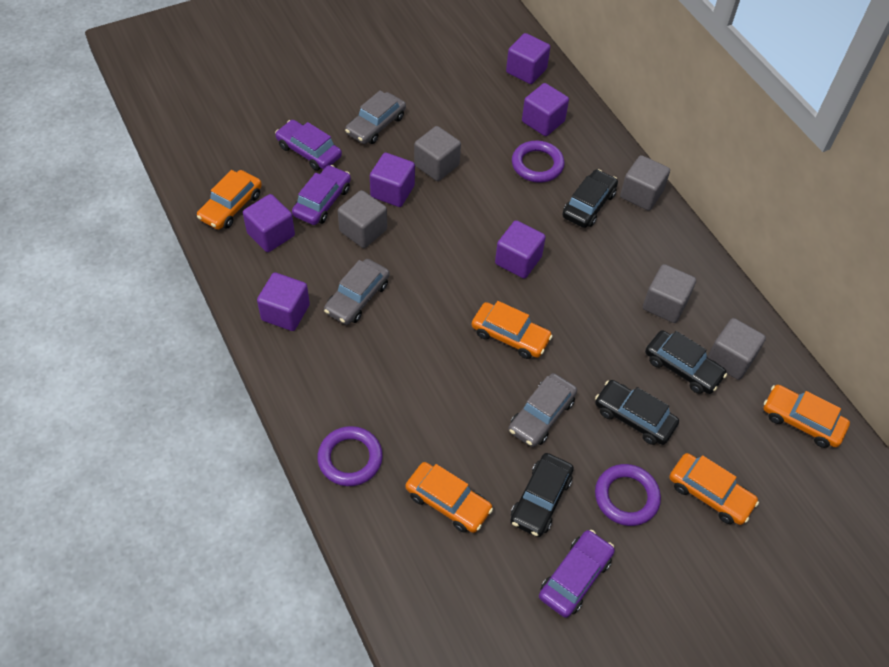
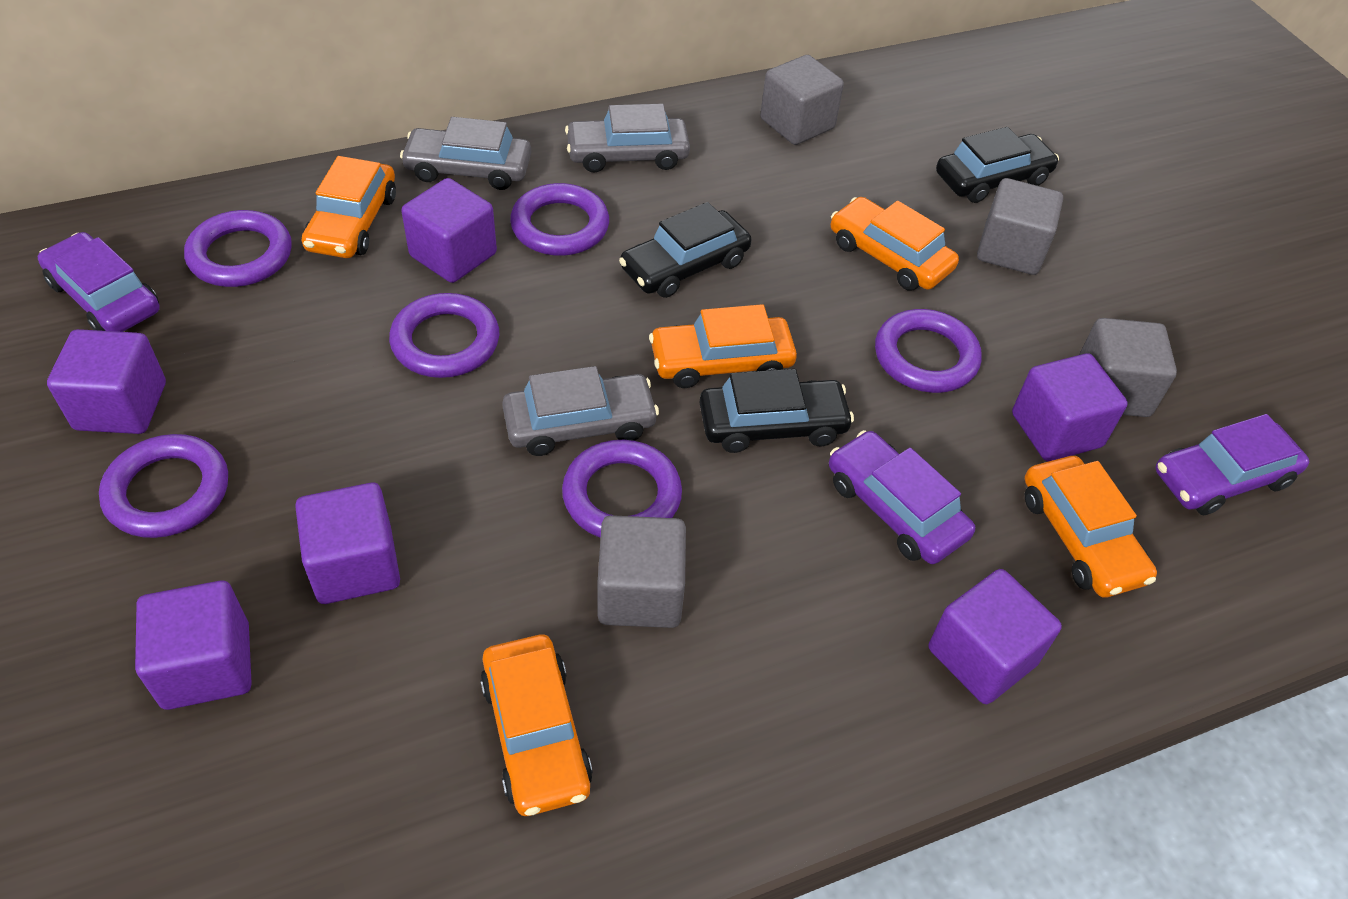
black car: 4 -> 3
grey cube: 5 -> 4
purple ring: 3 -> 6

